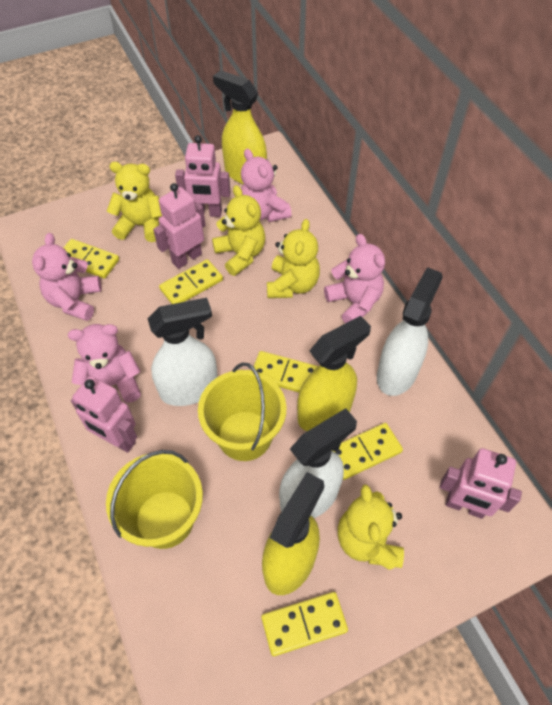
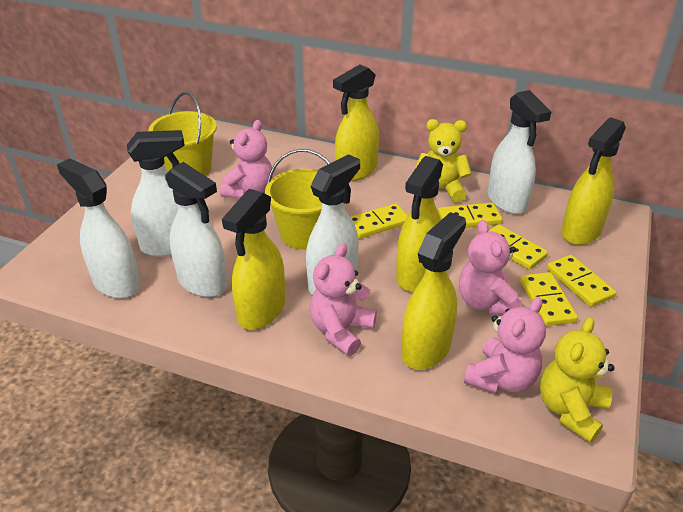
pink robot: 4 -> 0
white spray bottle: 3 -> 5
yellow spray bottle: 3 -> 5
yellow teddy bear: 4 -> 2

